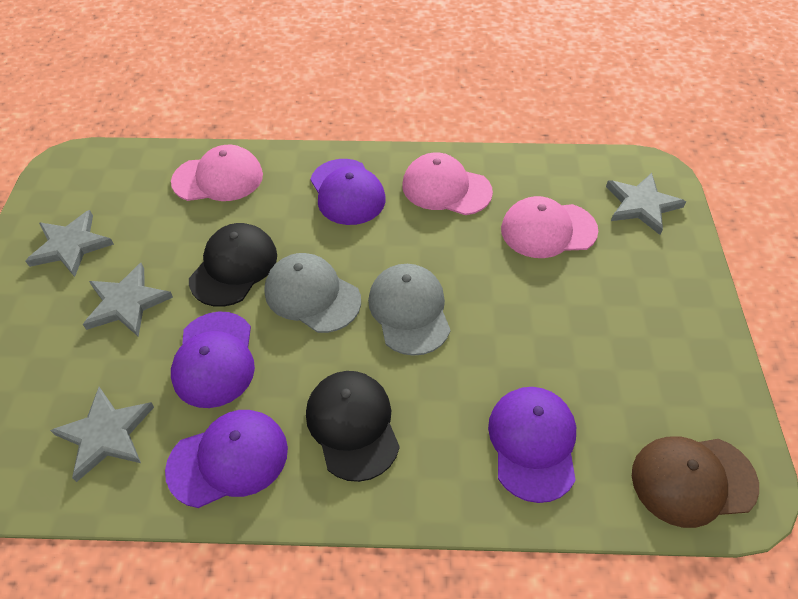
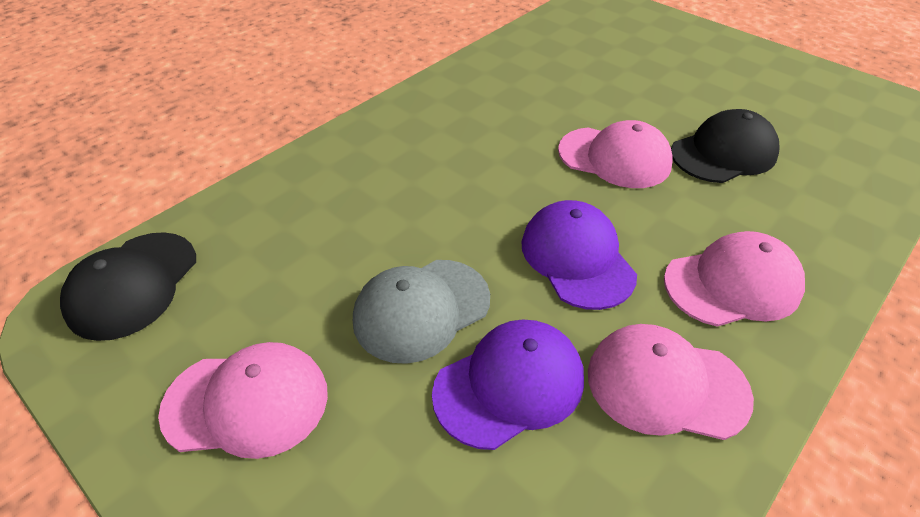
brown cap: 1 -> 0
grey cap: 2 -> 1
grey star: 4 -> 0
pink cap: 3 -> 4
purple cap: 4 -> 2

